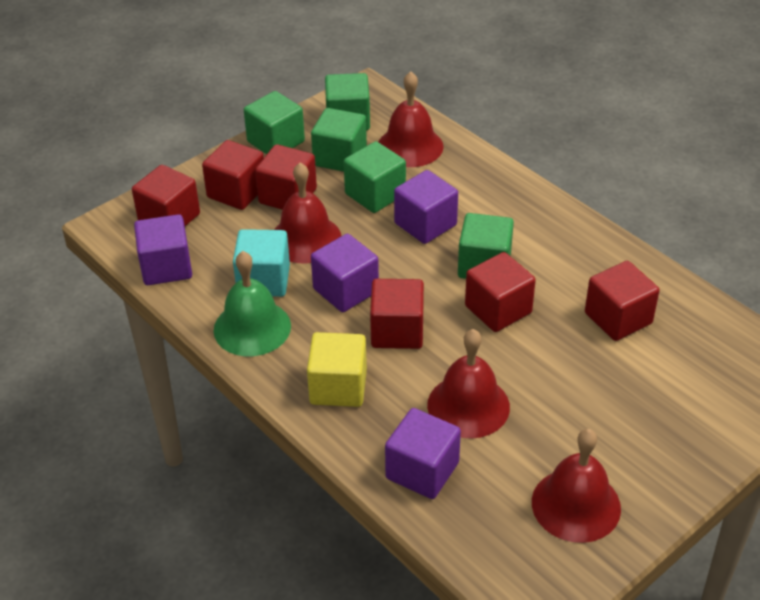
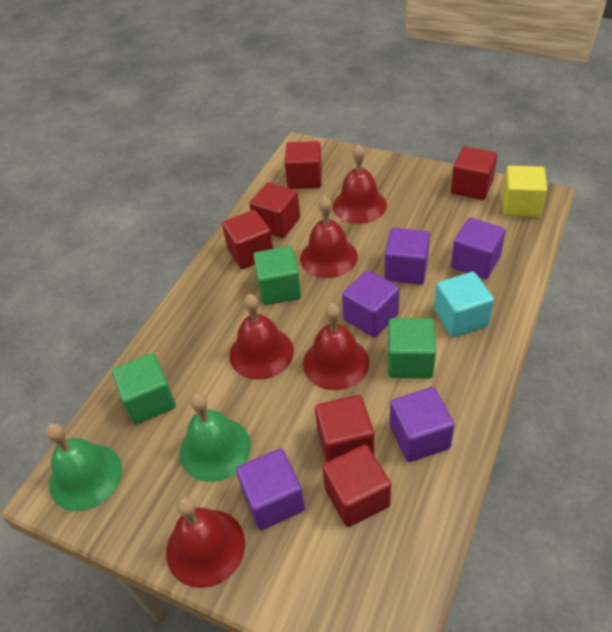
green bell: 1 -> 2
green cube: 5 -> 3
purple cube: 4 -> 5
red bell: 4 -> 5

